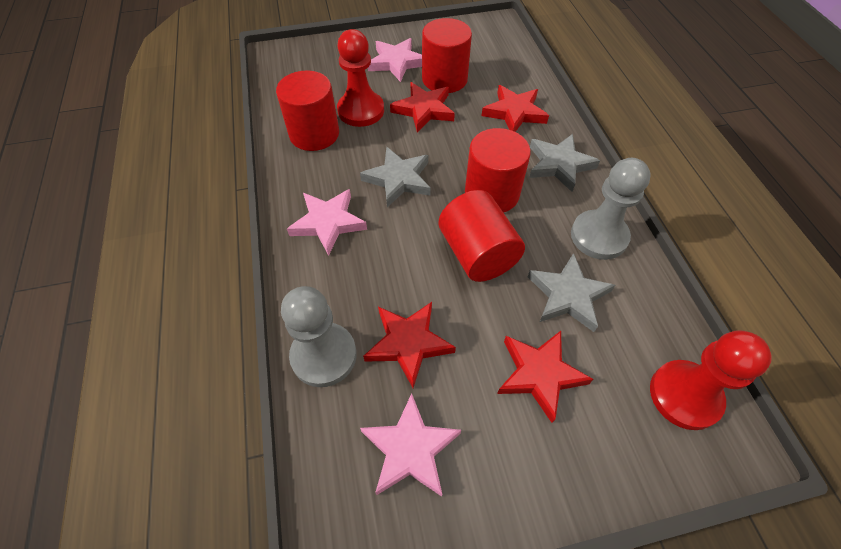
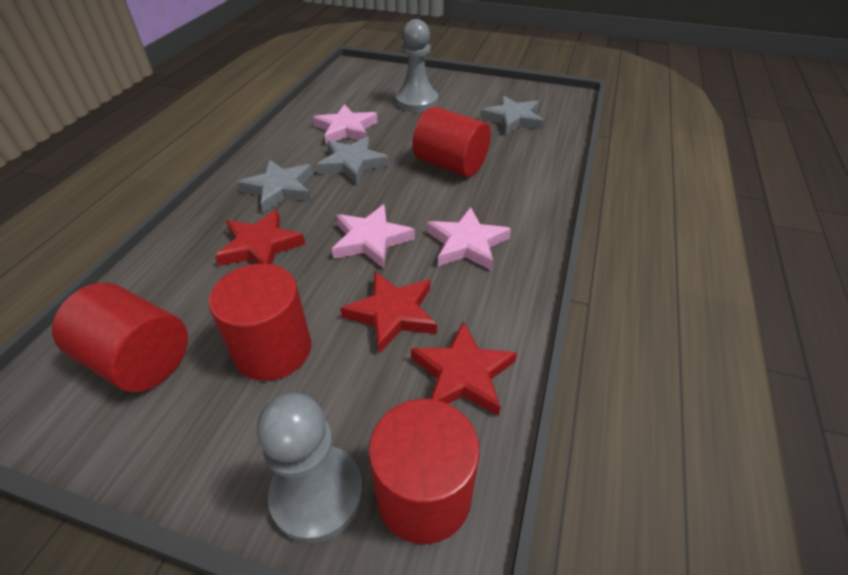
red pawn: 2 -> 0
red star: 4 -> 3

